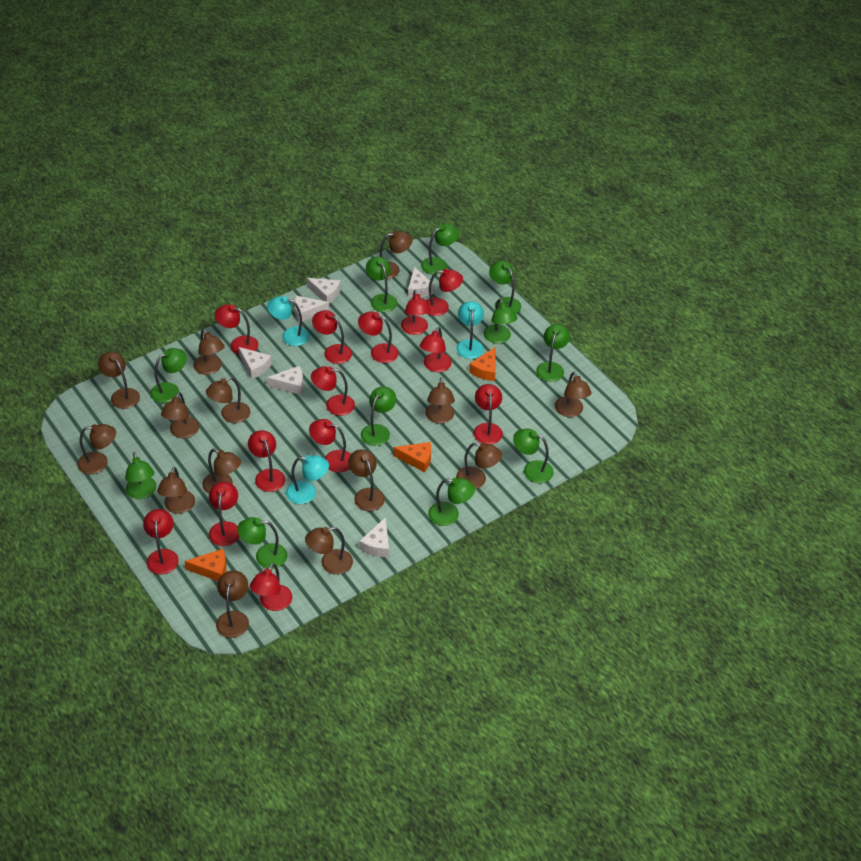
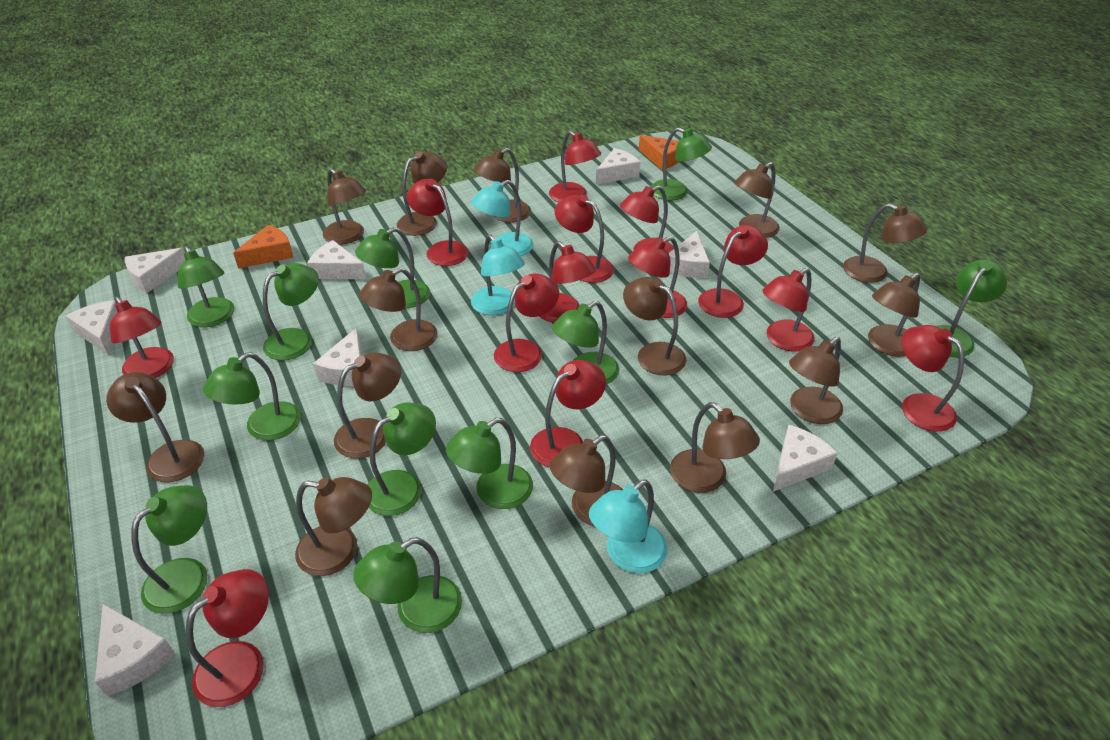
orange cheese: 3 -> 2
white cheese: 6 -> 8

